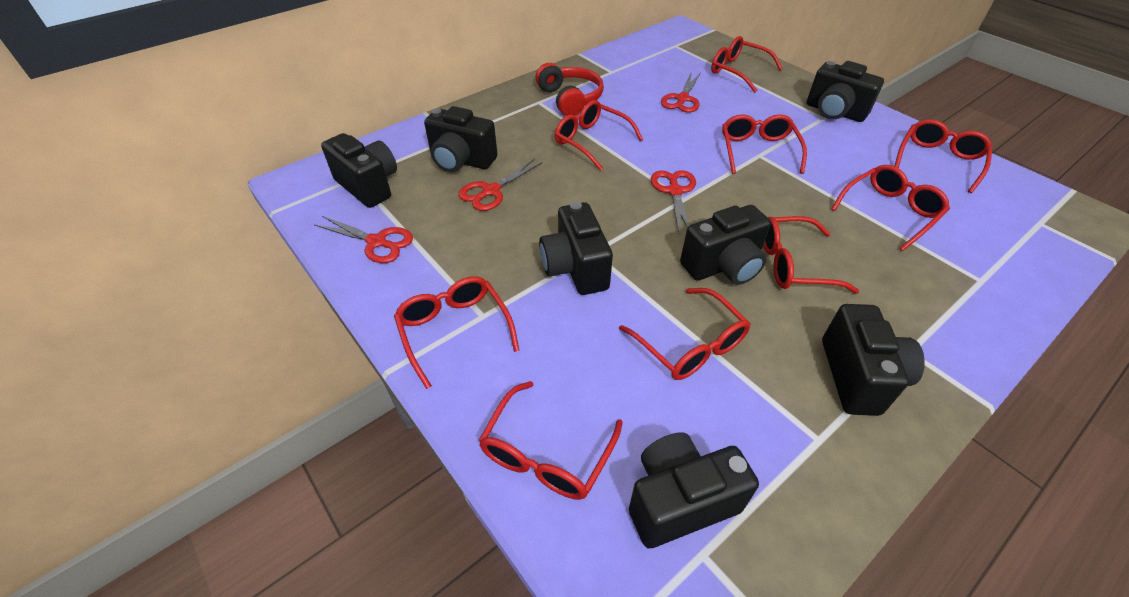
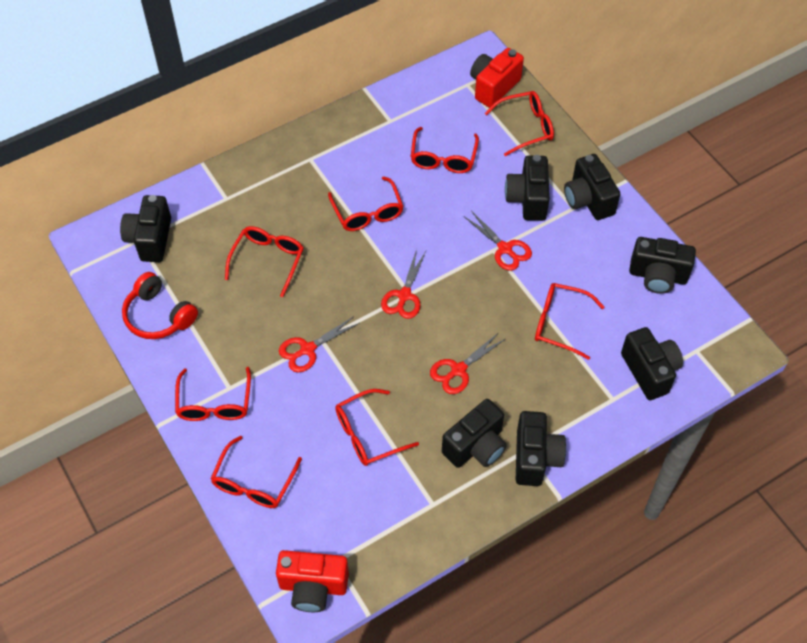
red camera: 0 -> 2
red glasses: 9 -> 8

